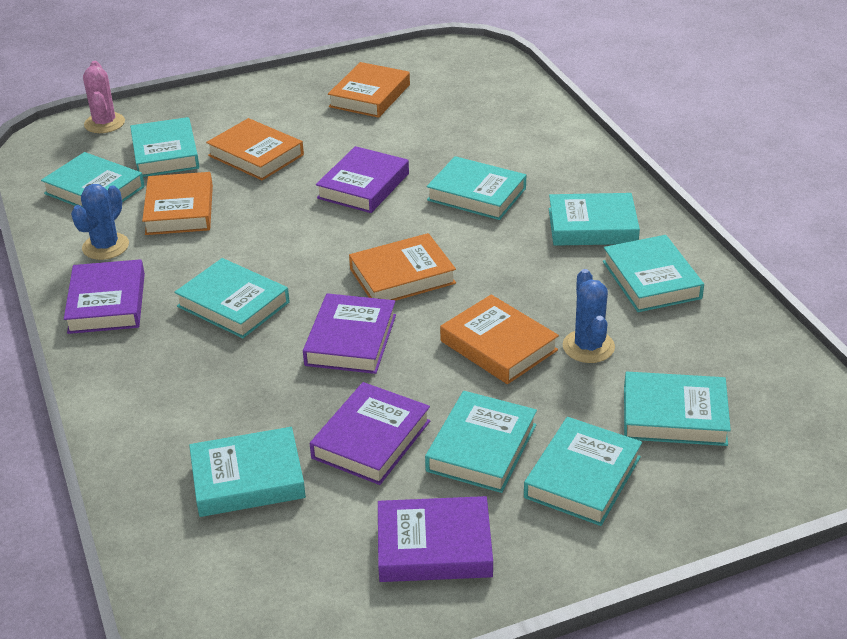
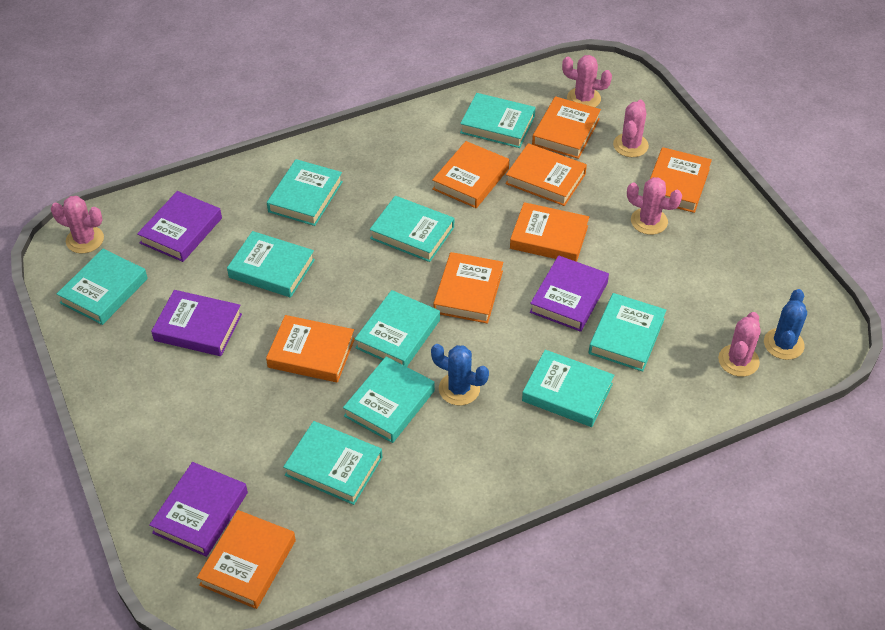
orange book: 5 -> 8
pink cactus: 1 -> 5
purple book: 5 -> 4

